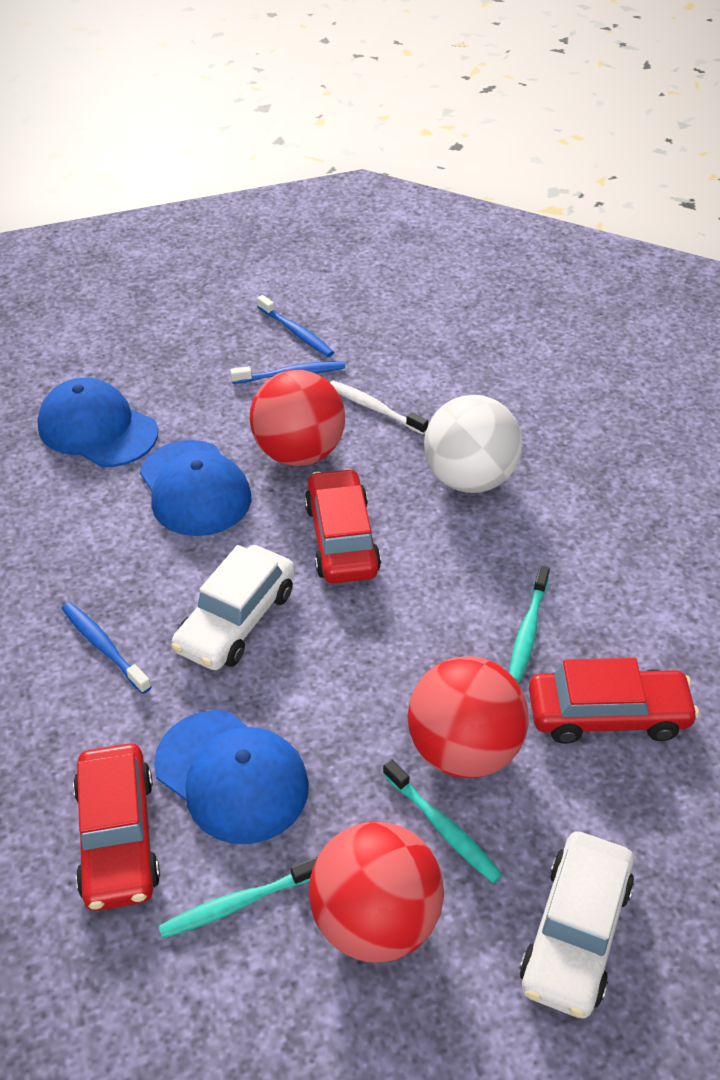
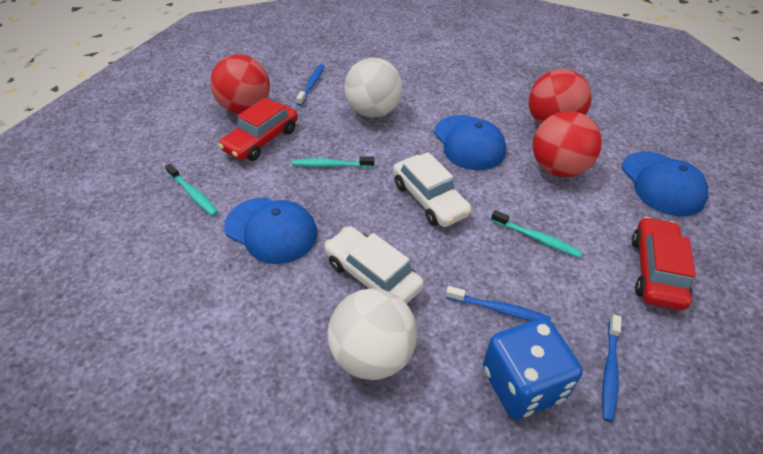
blue dice: 0 -> 1
red car: 3 -> 2
white ball: 1 -> 2
white toothbrush: 1 -> 0

